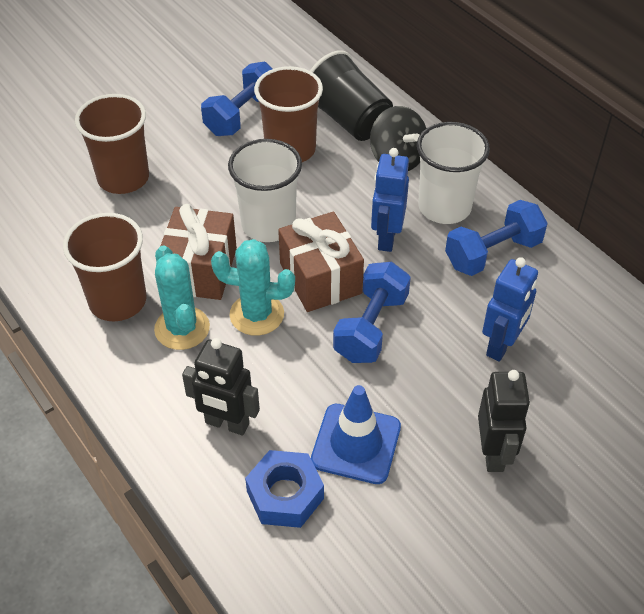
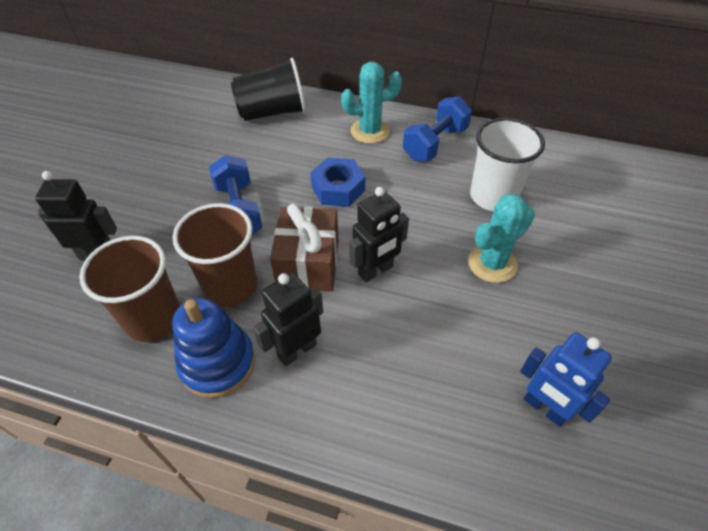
black robot: 2 -> 3
black spinning top: 1 -> 0
blue dumbbell: 3 -> 2
blue robot: 2 -> 1
blue stacking toy: 0 -> 1
blue traffic cone: 1 -> 0
brown cup: 3 -> 2
brown gift: 2 -> 1
white cup: 2 -> 1

